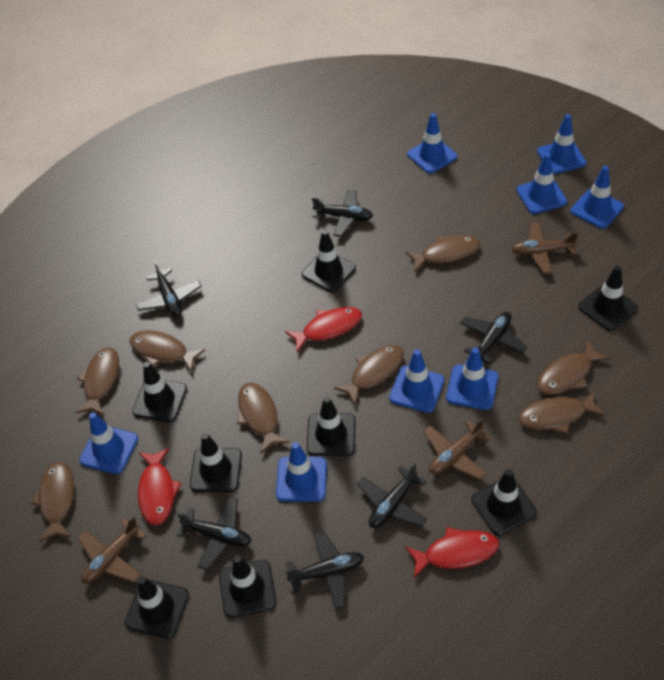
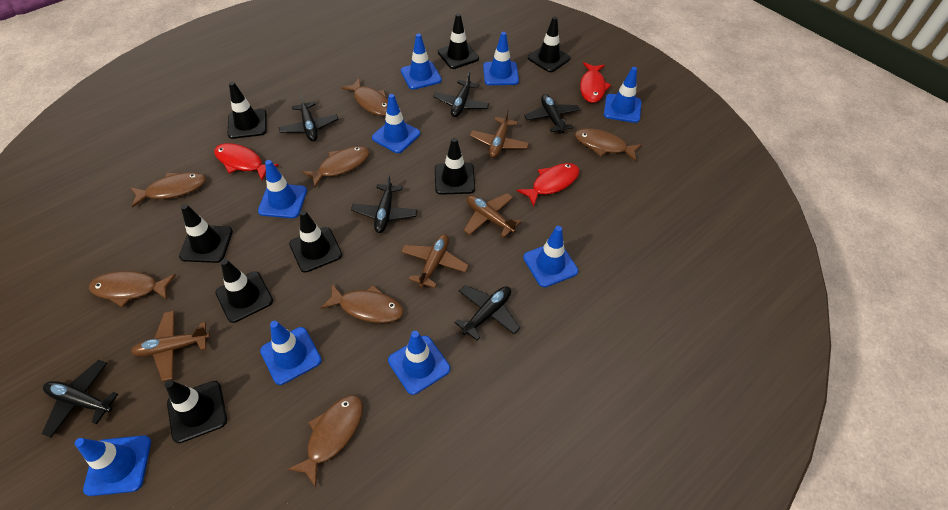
blue traffic cone: 8 -> 9
brown fish: 8 -> 7
brown plane: 3 -> 4

